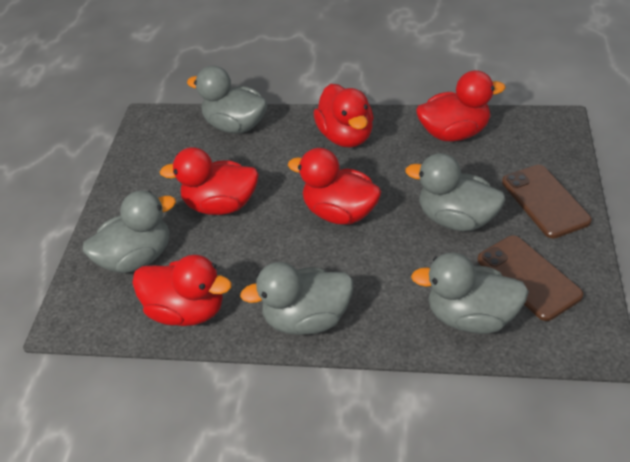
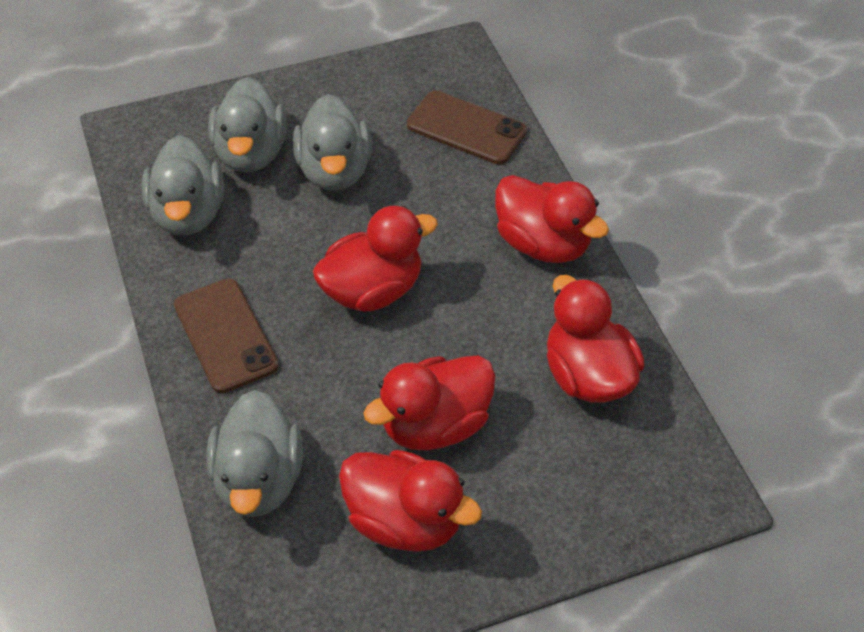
grey duck: 5 -> 4

